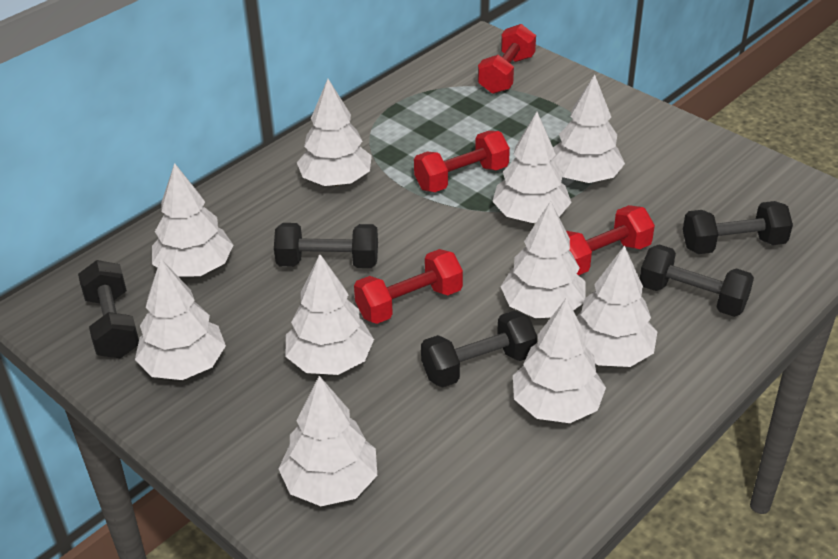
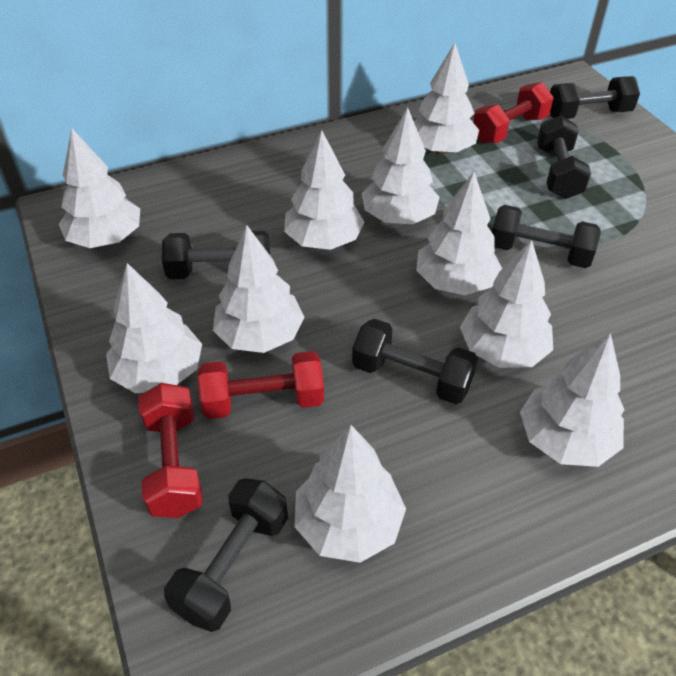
black dumbbell: 5 -> 6
red dumbbell: 4 -> 3

